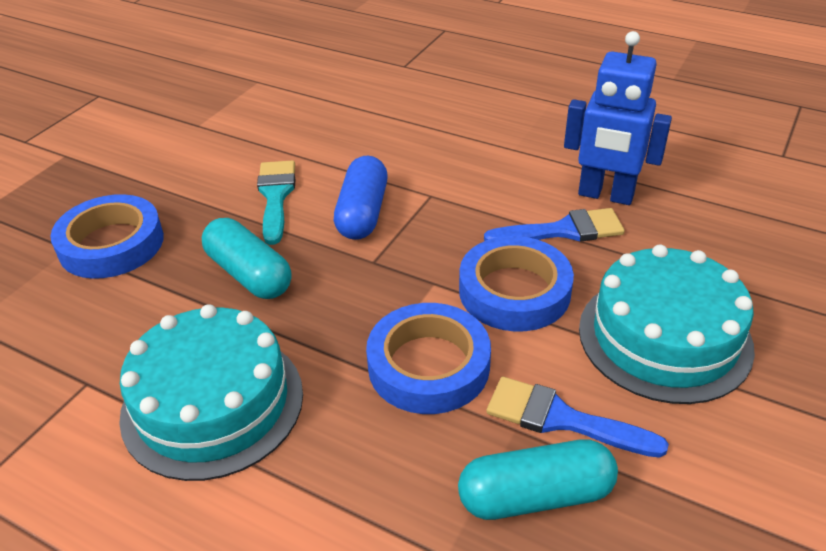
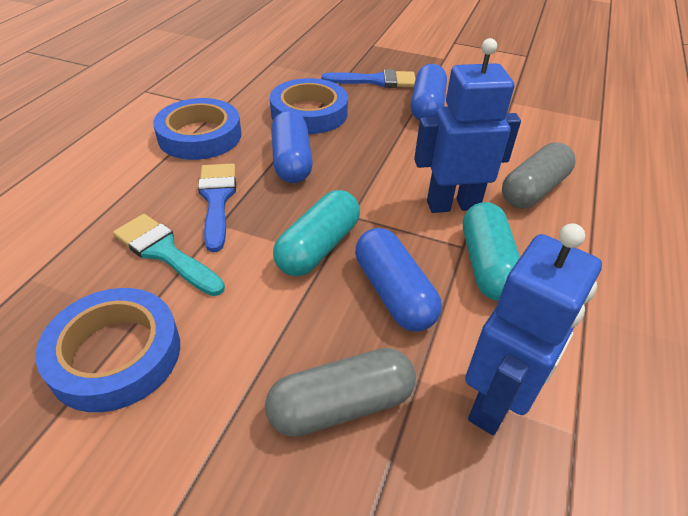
blue capsule: 1 -> 3
blue robot: 1 -> 2
grey capsule: 0 -> 2
turquoise cake: 2 -> 0

